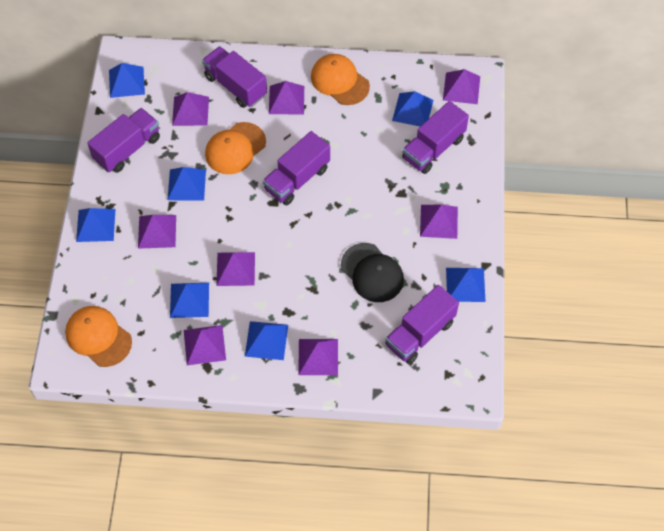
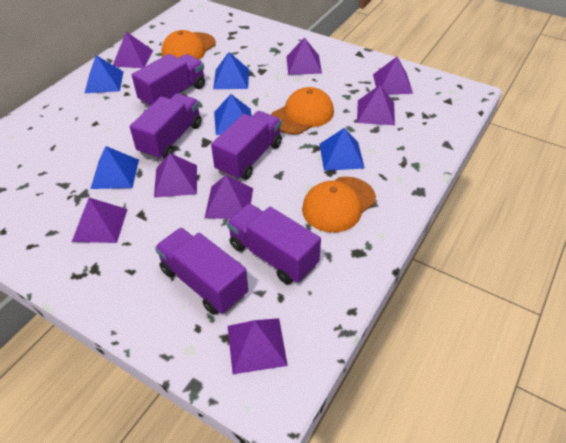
black cap: 1 -> 0
blue pyramid: 7 -> 5

